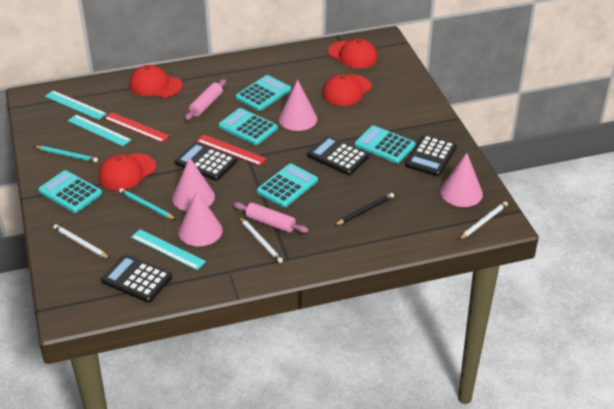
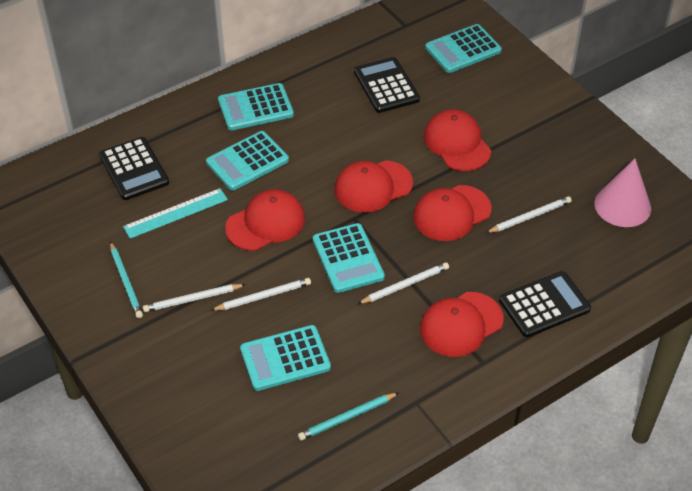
black calculator: 4 -> 3
black pencil: 1 -> 0
pink cone: 4 -> 1
pink rolling pin: 2 -> 0
red cap: 4 -> 5
red ruler: 2 -> 0
turquoise ruler: 3 -> 1
white pencil: 3 -> 4

